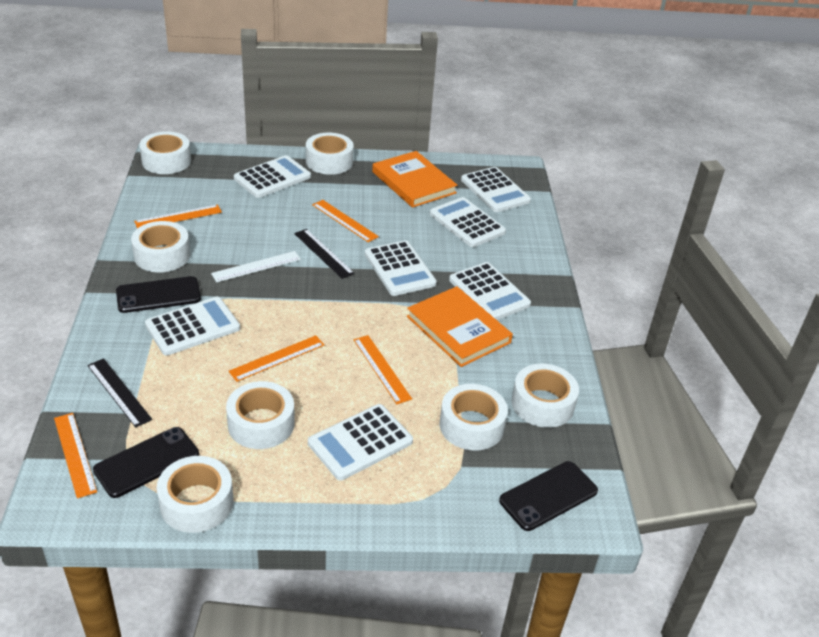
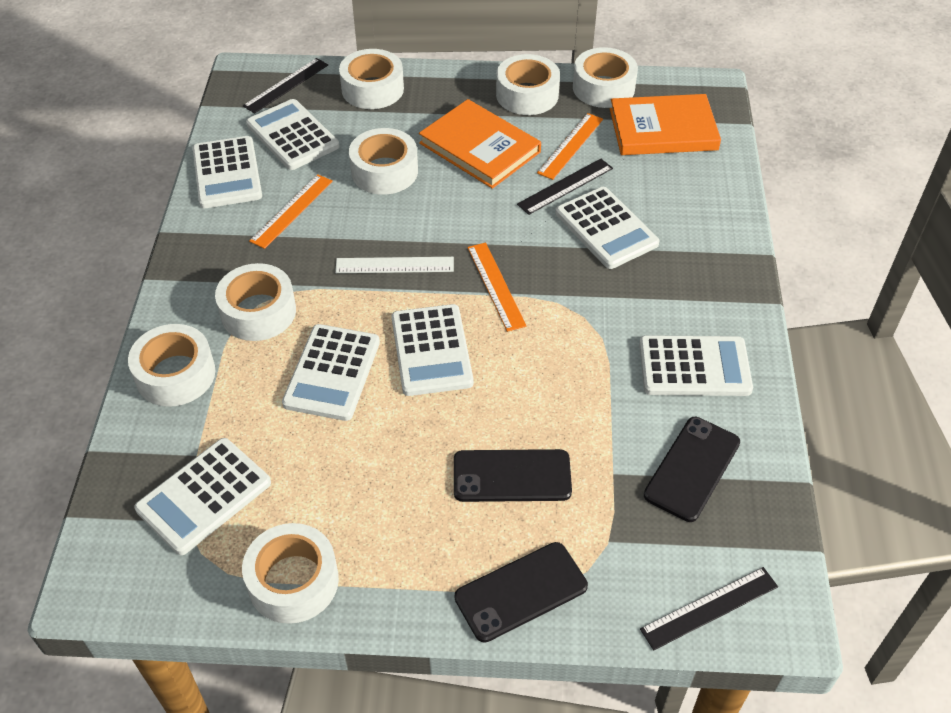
black ruler: 2 -> 3
orange ruler: 5 -> 3

